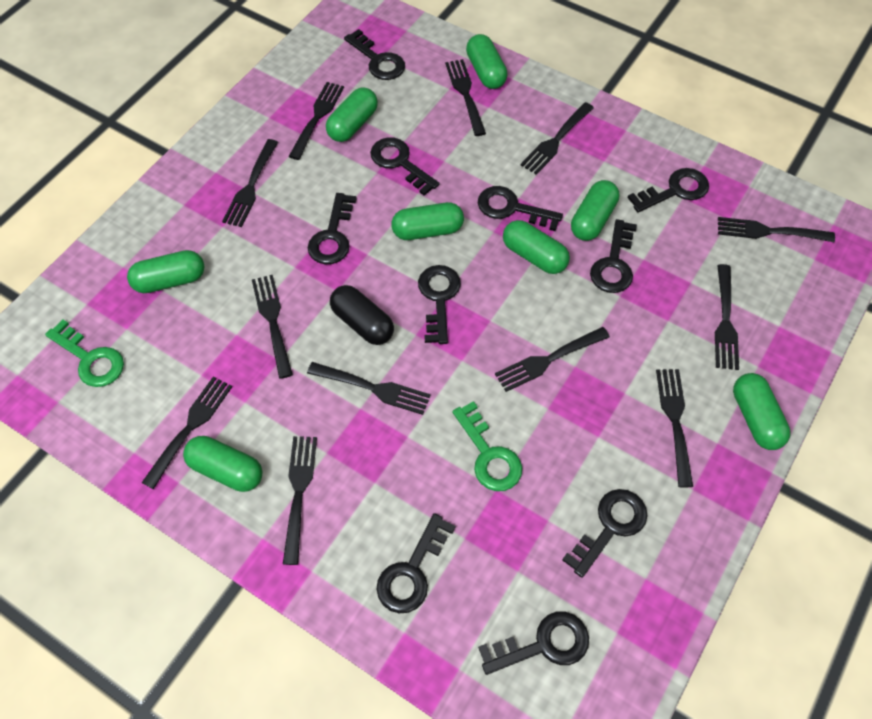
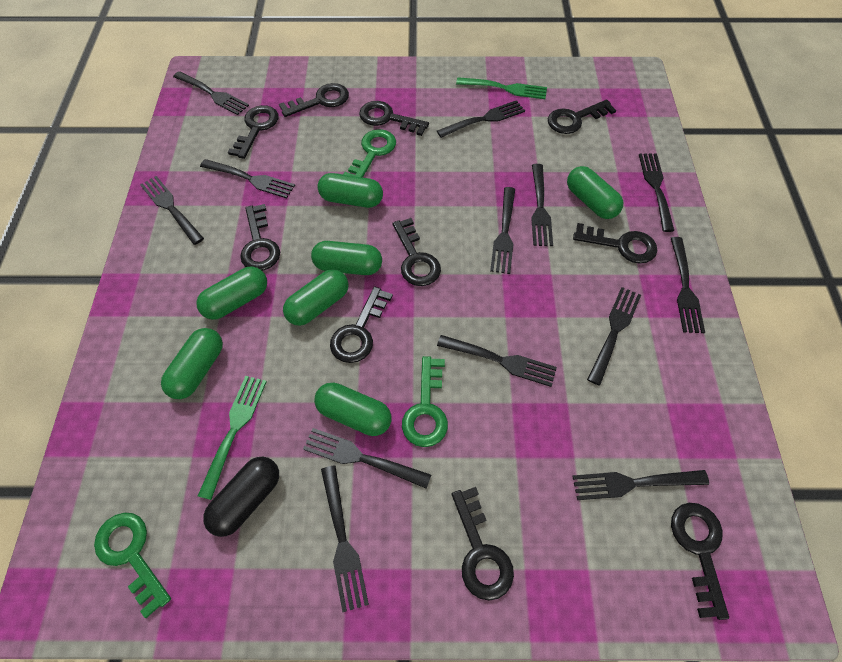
black fork: 12 -> 13
green capsule: 8 -> 7
green fork: 0 -> 2
green key: 2 -> 3

